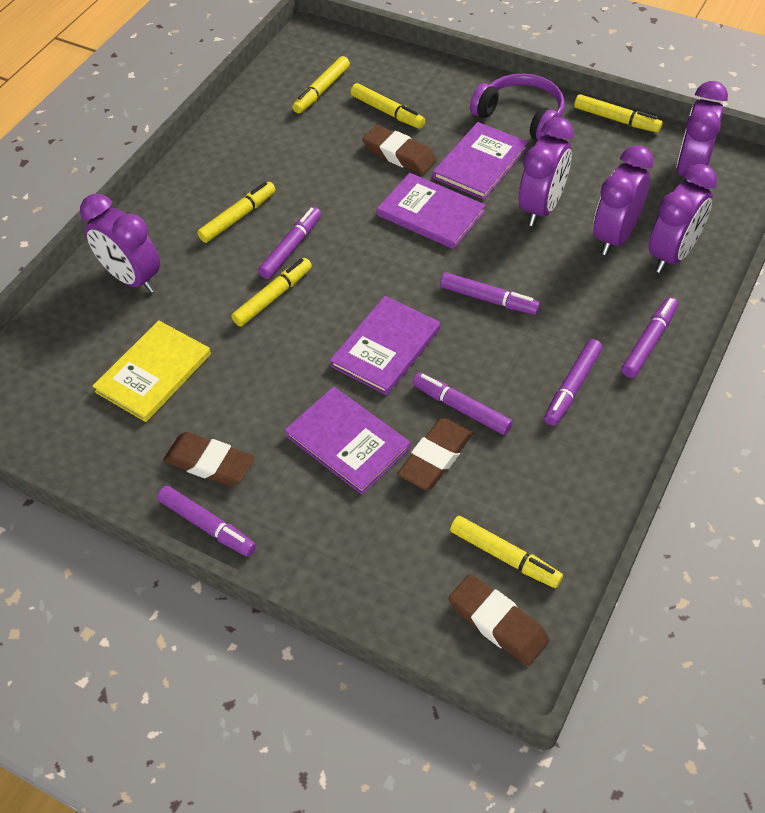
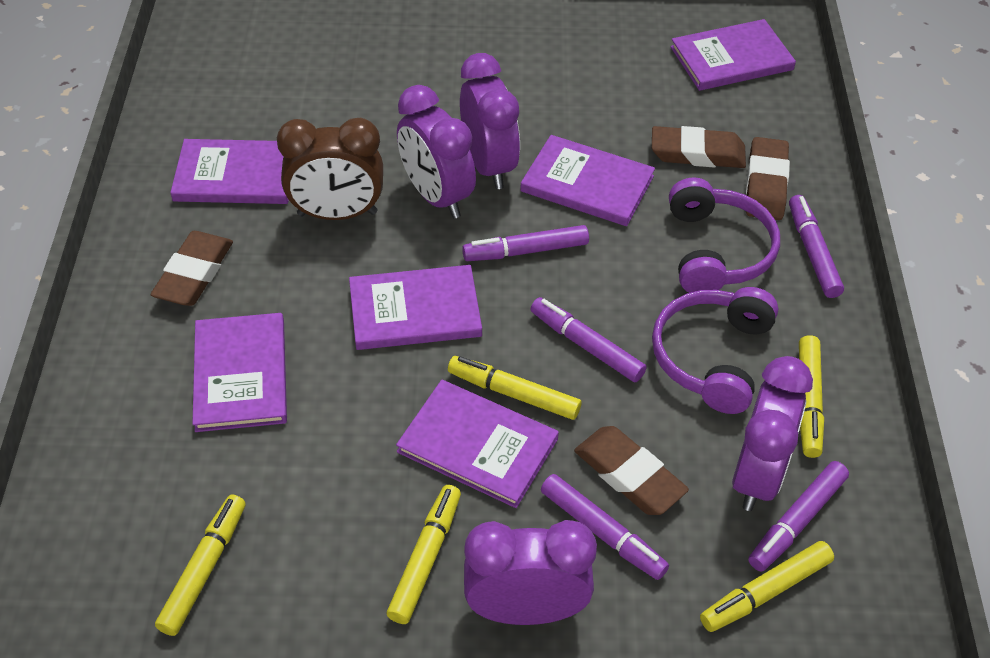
brown clock: 0 -> 1
purple book: 4 -> 6
purple clock: 5 -> 4
purple headphones: 1 -> 2
purple marker: 6 -> 5
yellow book: 1 -> 0
yellow marker: 6 -> 5

